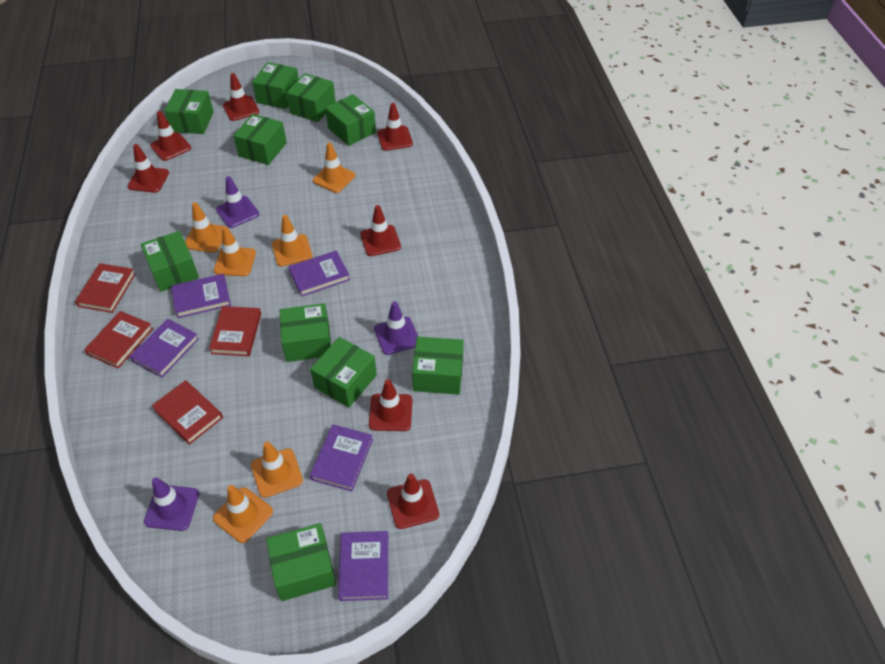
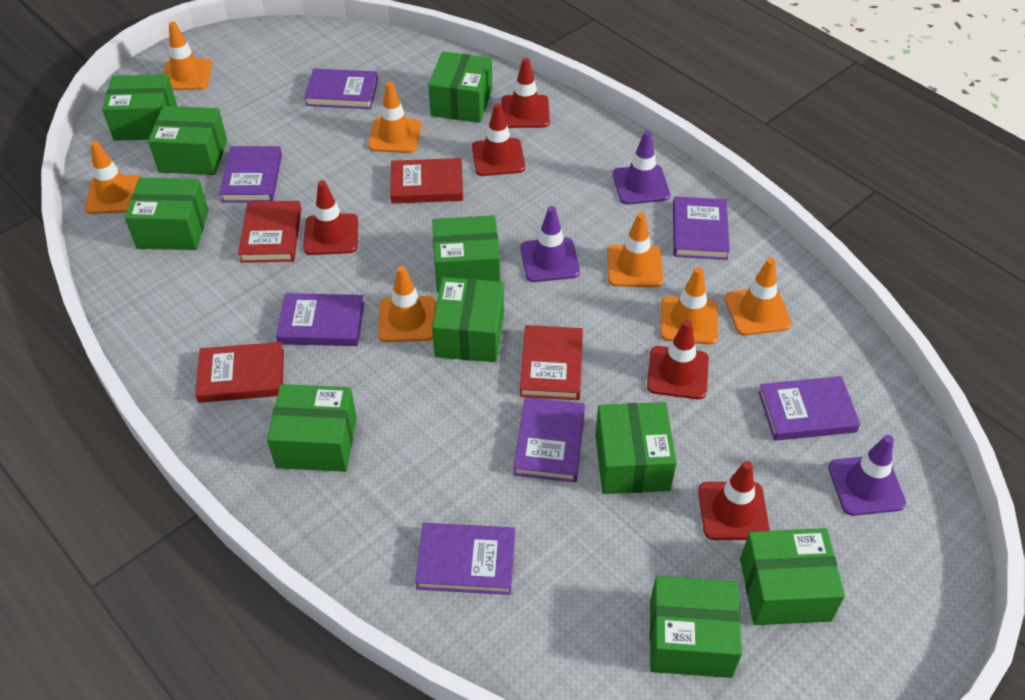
orange traffic cone: 6 -> 7
purple book: 5 -> 7
red traffic cone: 7 -> 5

